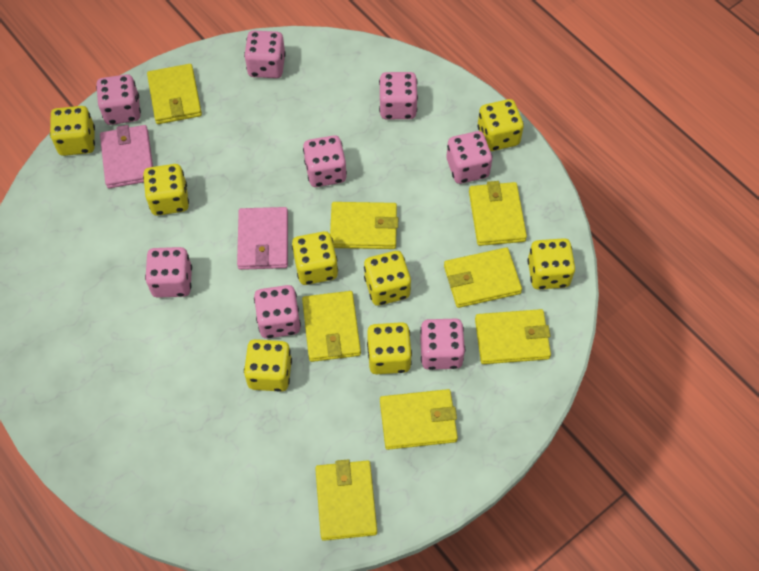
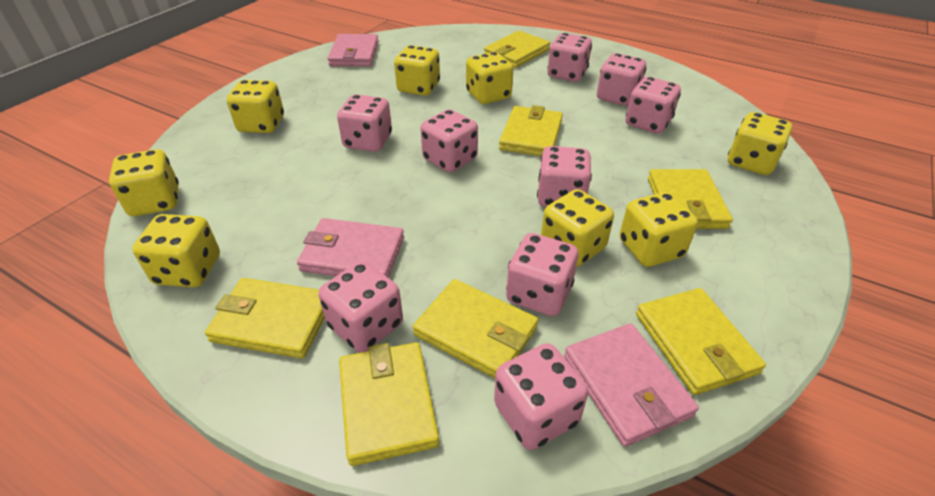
pink dice: 8 -> 9
pink wallet: 2 -> 3
yellow wallet: 8 -> 7

